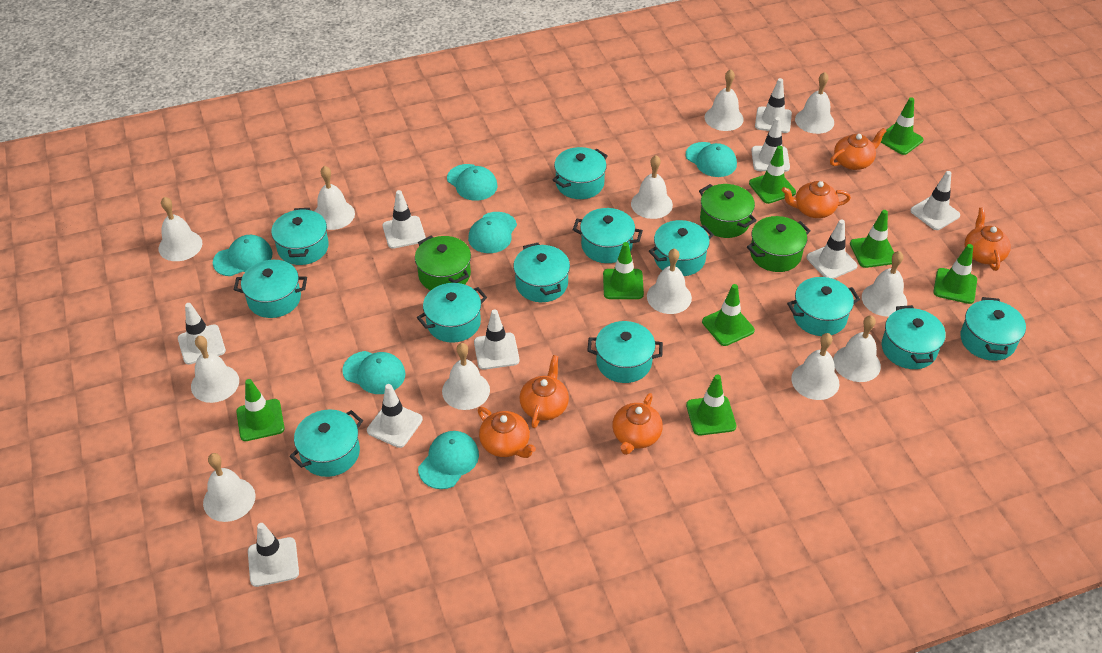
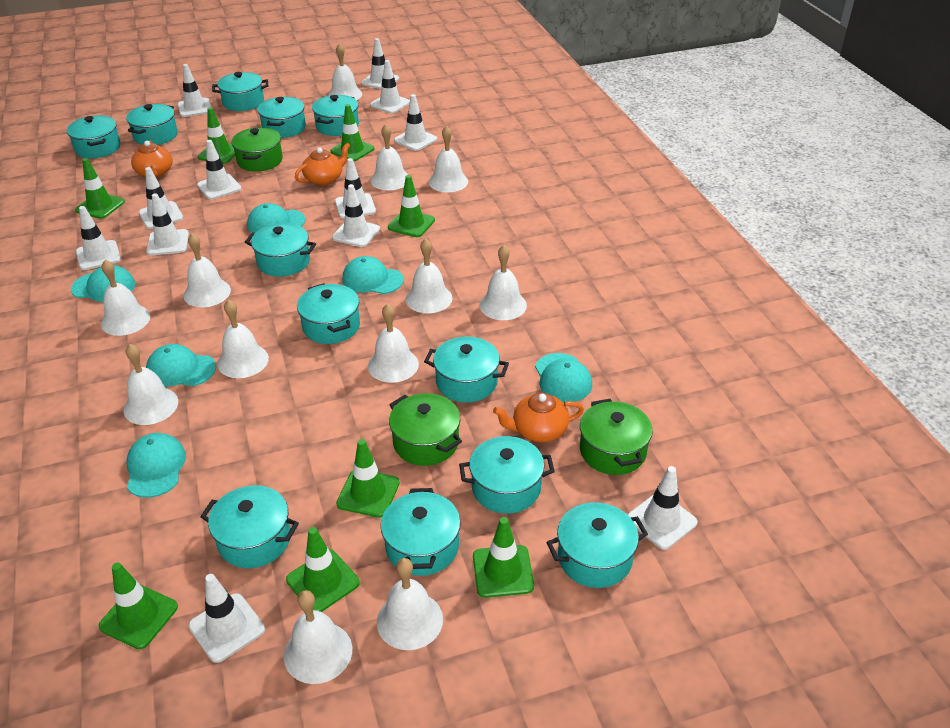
orange teapot: 6 -> 3
white traffic cone: 9 -> 12

